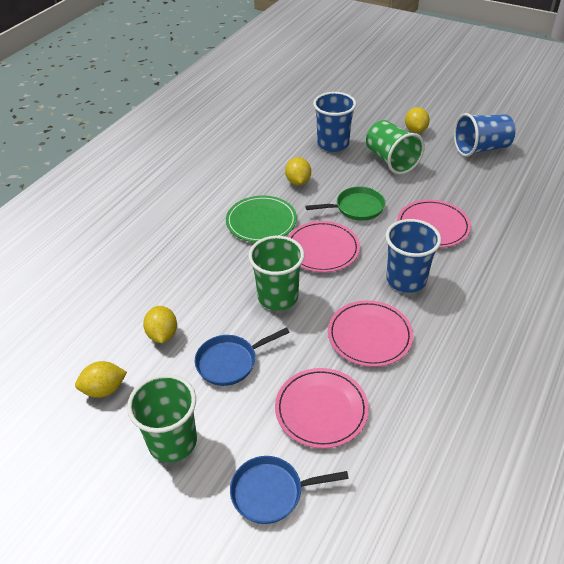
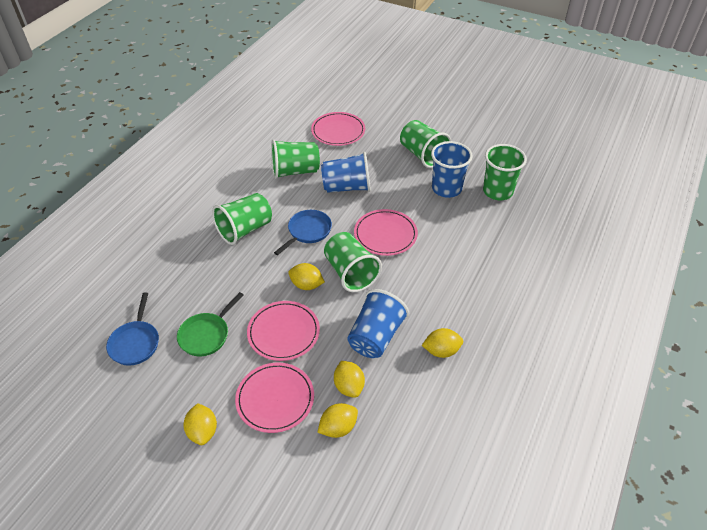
green cup: 3 -> 5
green plate: 1 -> 0
yellow lemon: 4 -> 5

